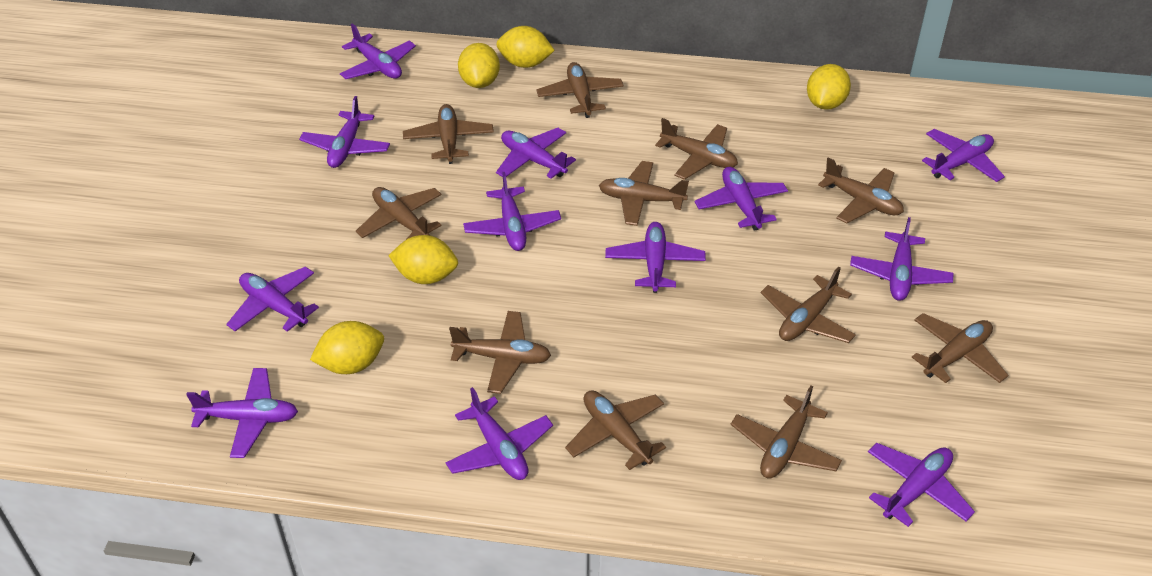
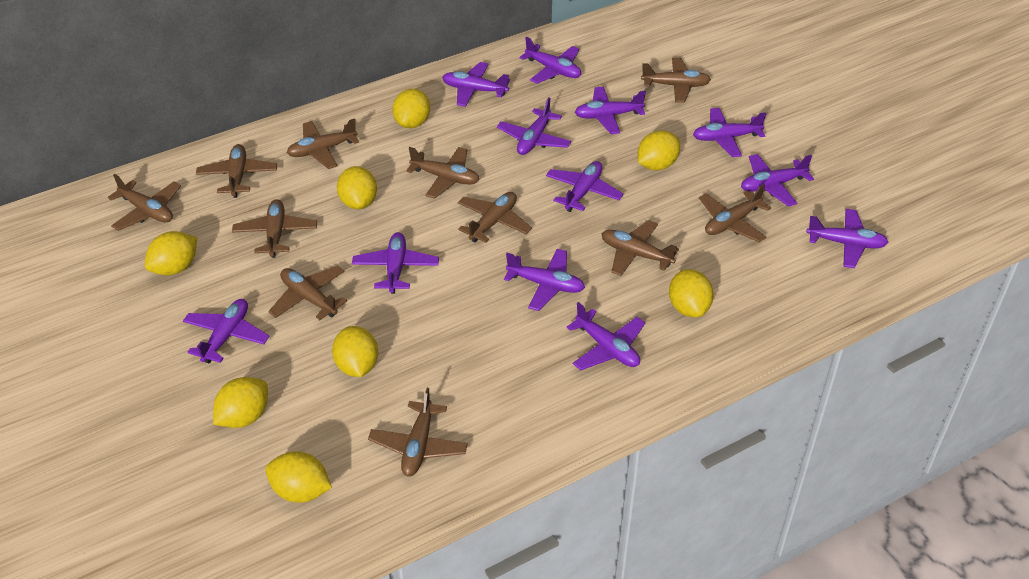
yellow lemon: 5 -> 8

